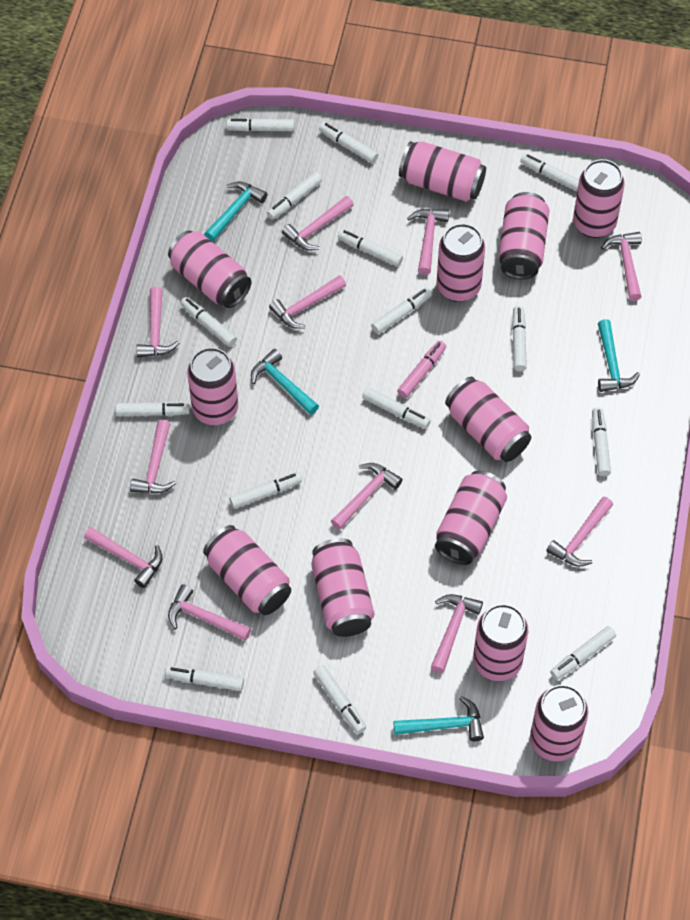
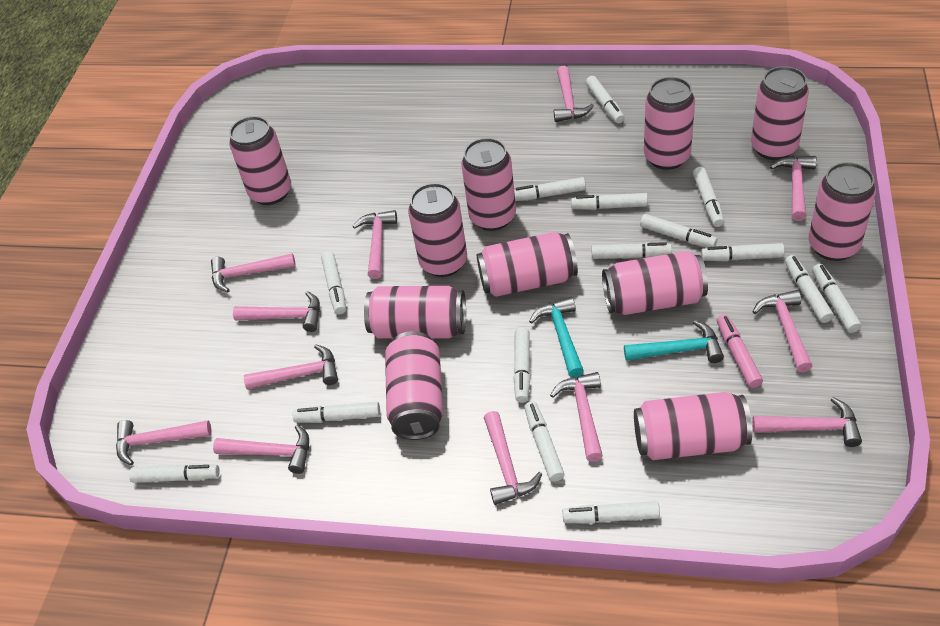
pink can: 12 -> 11
pink hammer: 11 -> 12
turquoise hammer: 4 -> 2

